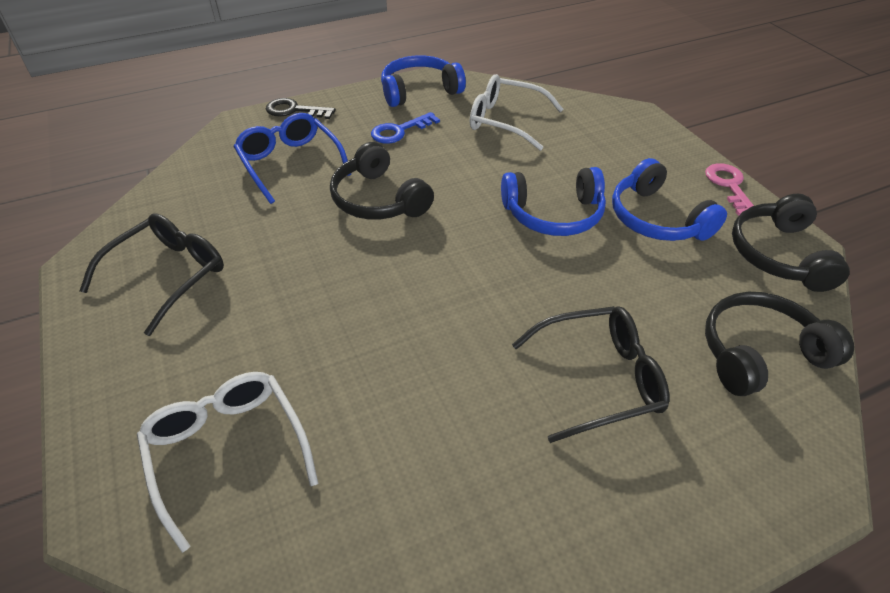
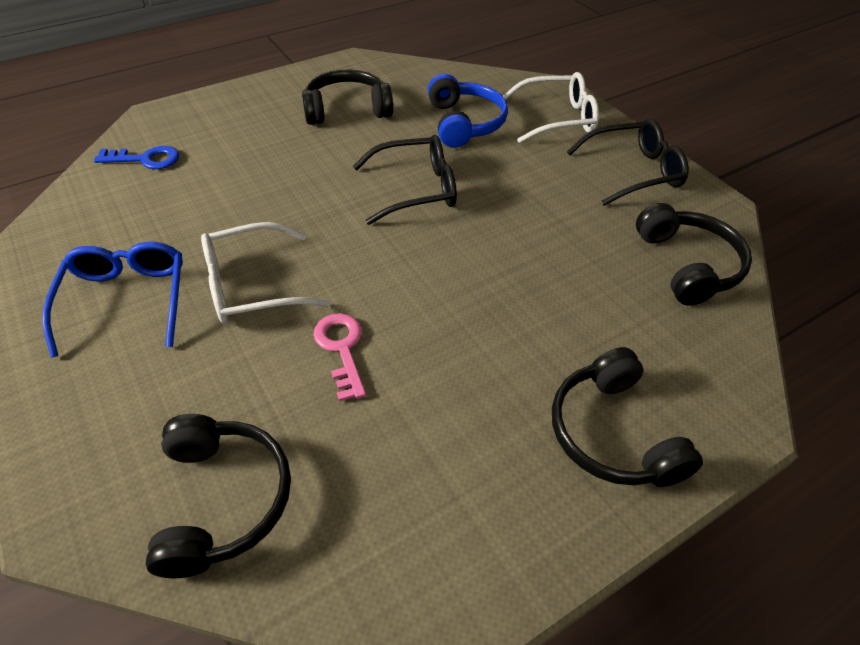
black headphones: 3 -> 4
black key: 1 -> 0
blue headphones: 3 -> 1

